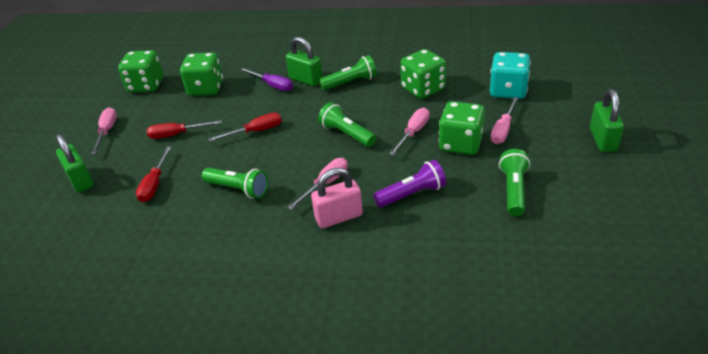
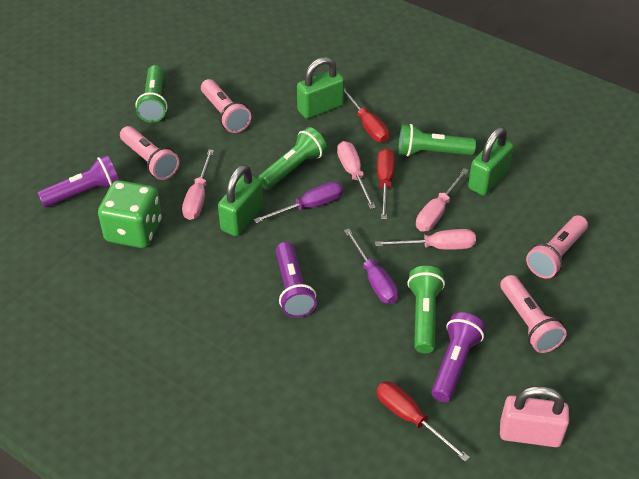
green dice: 4 -> 1
pink flashlight: 0 -> 4
purple flashlight: 1 -> 3
purple screwdriver: 1 -> 2
turquoise dice: 1 -> 0

